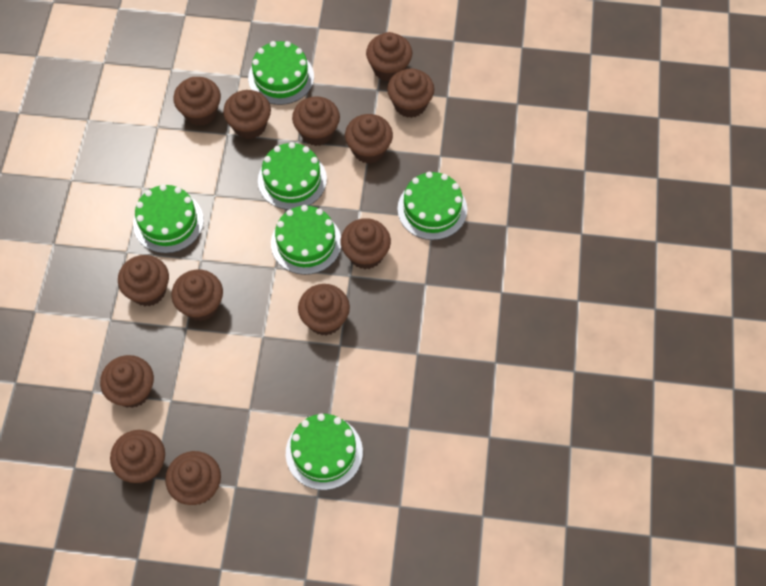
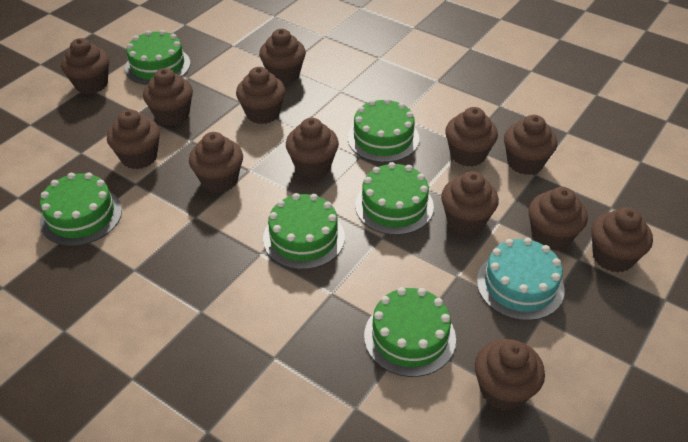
turquoise cake: 0 -> 1

